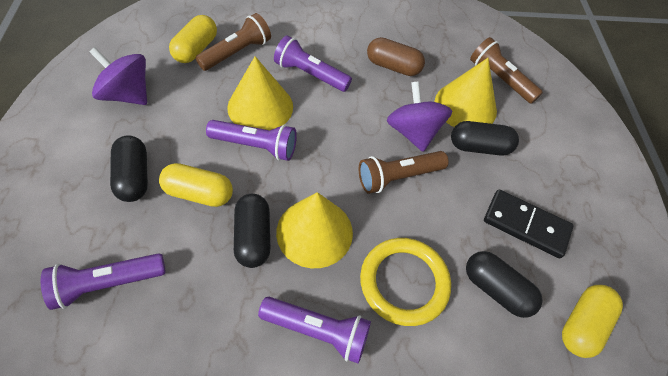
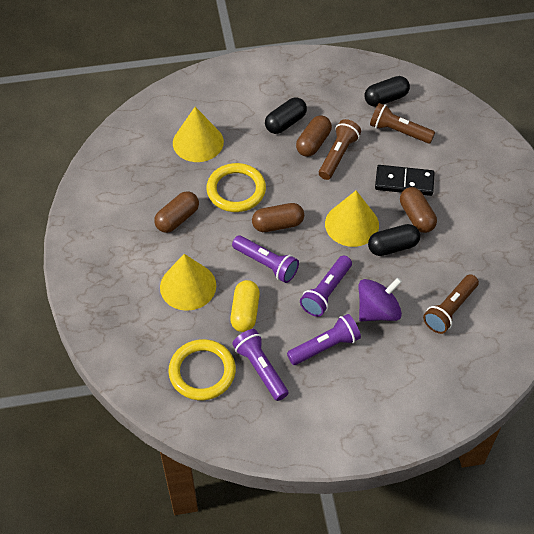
black capsule: 4 -> 3
brown capsule: 1 -> 4
purple spinning top: 2 -> 1
yellow capsule: 3 -> 1
yellow ring: 1 -> 2

